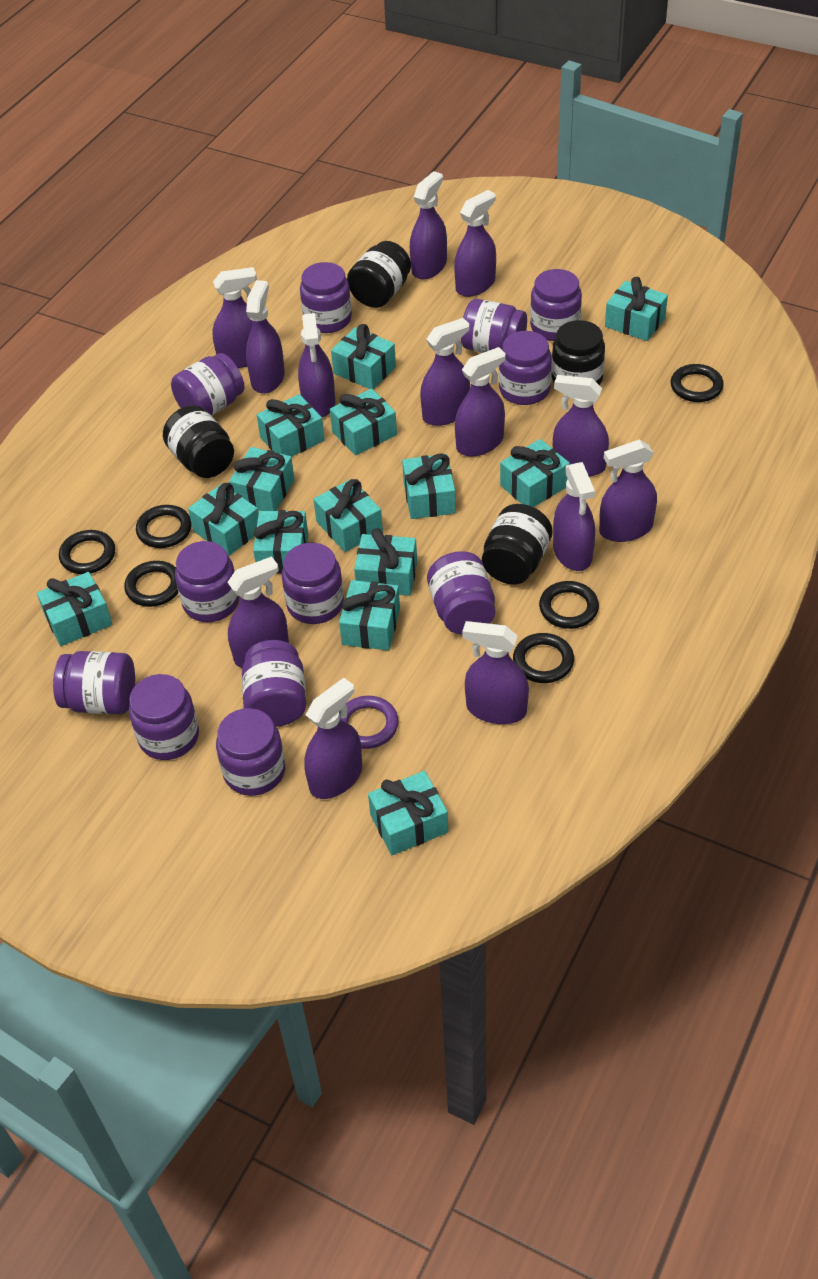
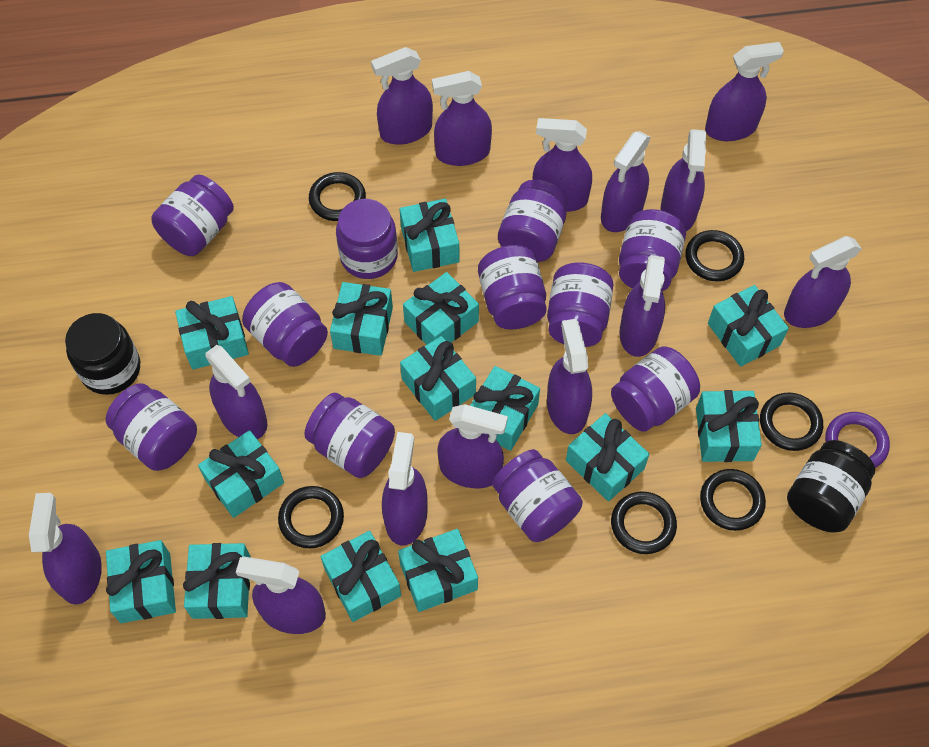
black jar: 4 -> 2
purple jar: 12 -> 11
purple spray bottle: 13 -> 14

